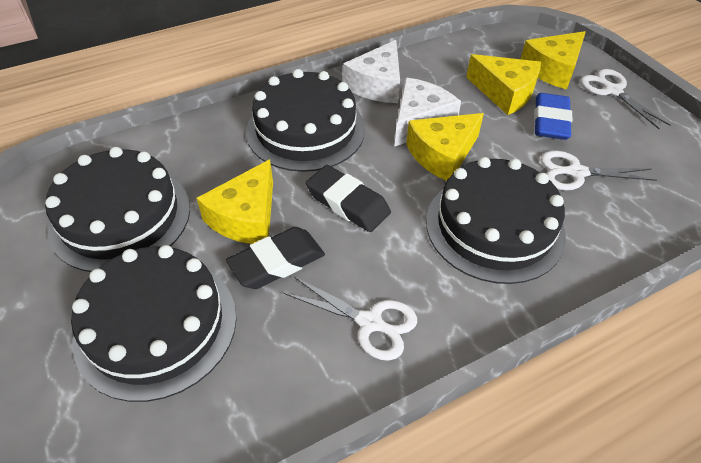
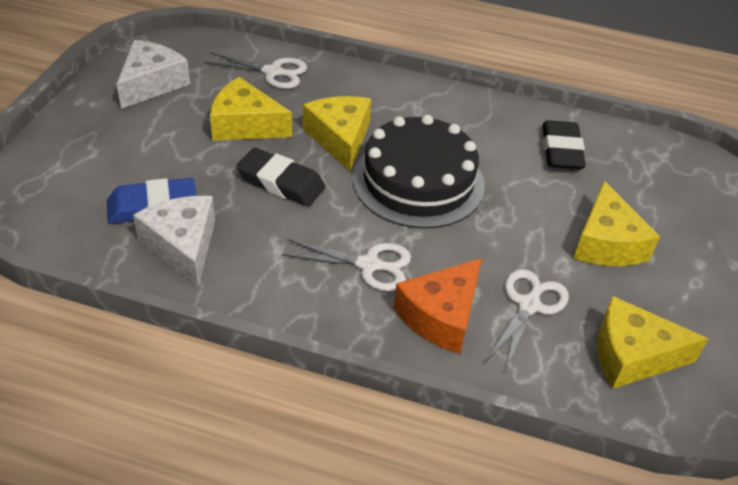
black cake: 4 -> 1
orange cheese: 0 -> 1

